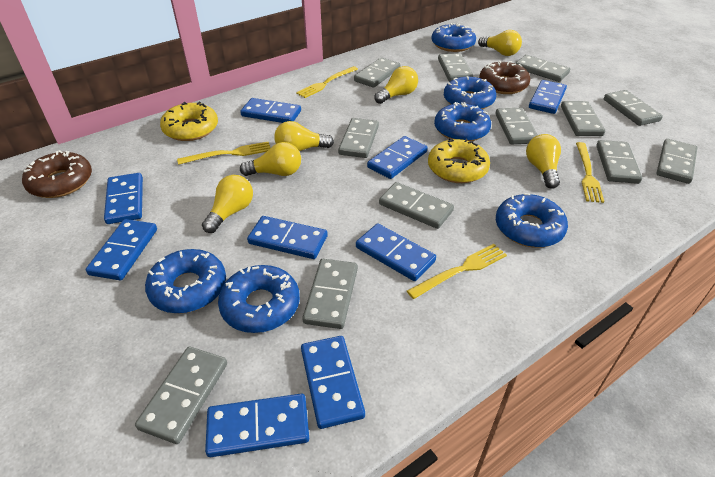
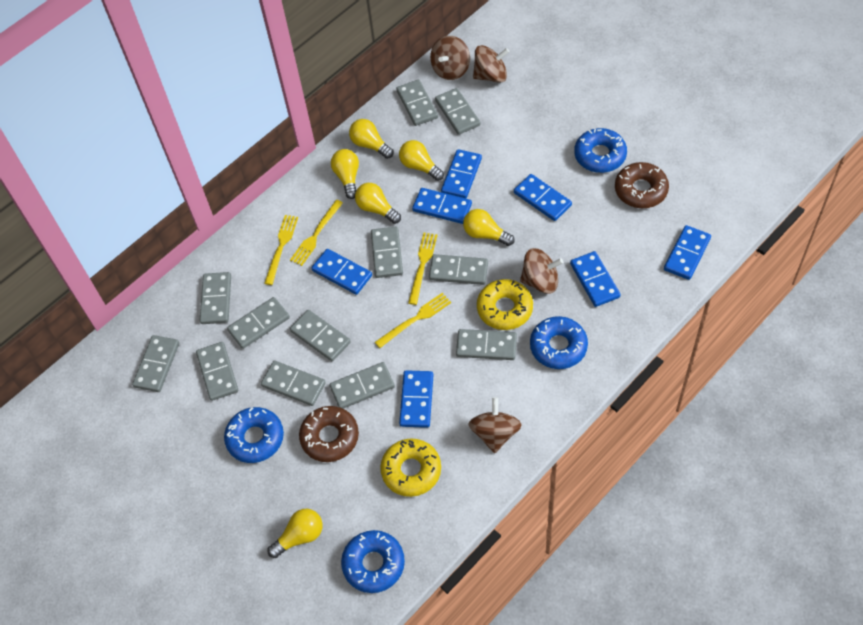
blue domino: 9 -> 7
blue donut: 6 -> 4
brown spinning top: 0 -> 4

